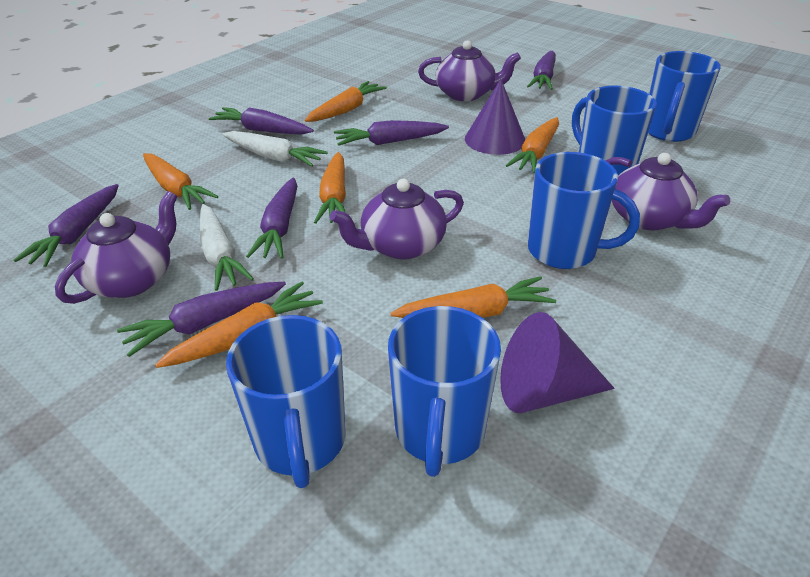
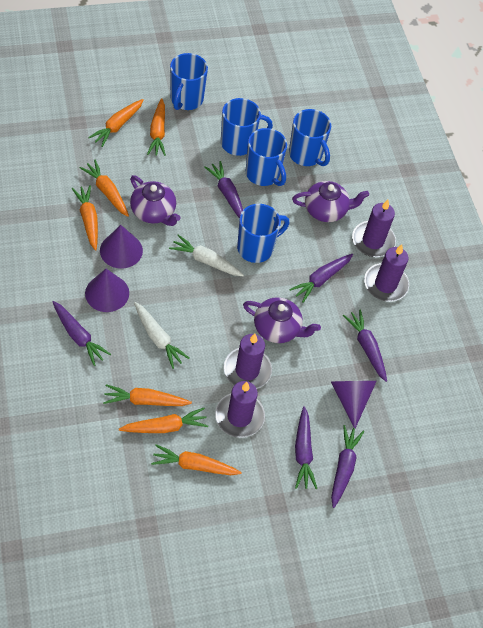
orange carrot: 6 -> 7
purple candle: 0 -> 4
purple cone: 2 -> 3
purple teapot: 4 -> 3

